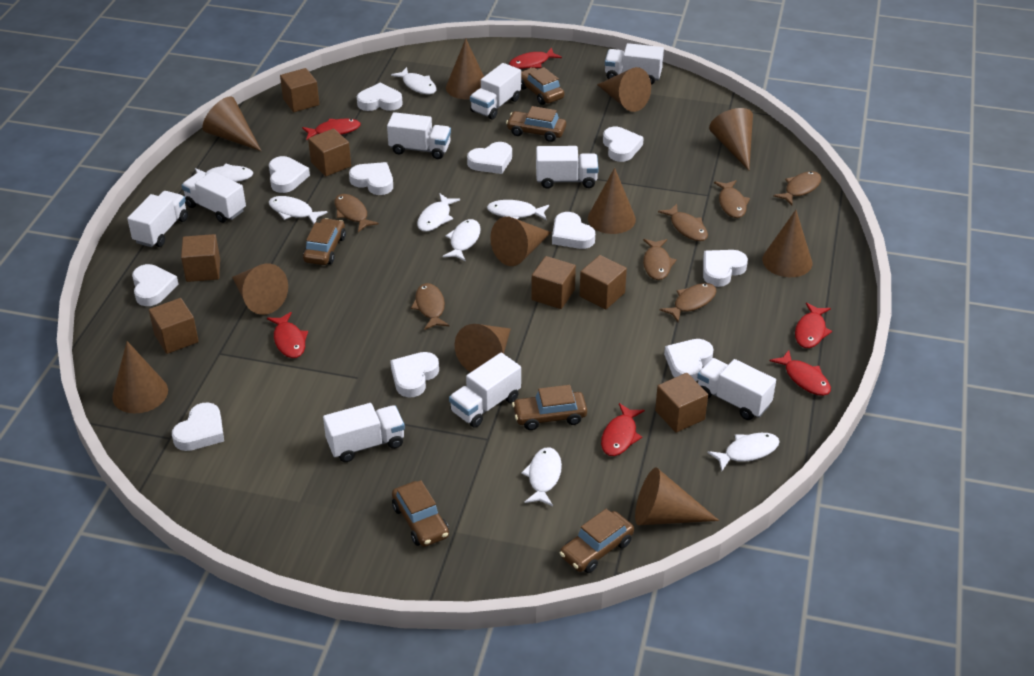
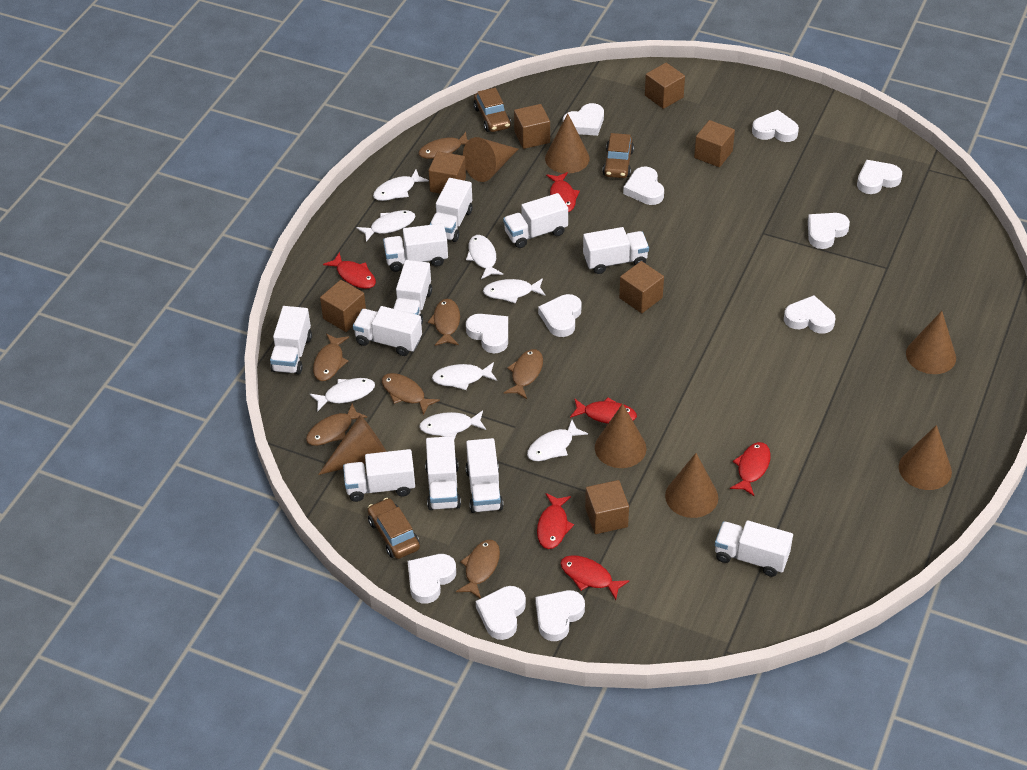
brown car: 6 -> 3
brown cone: 11 -> 7
white truck: 9 -> 11

